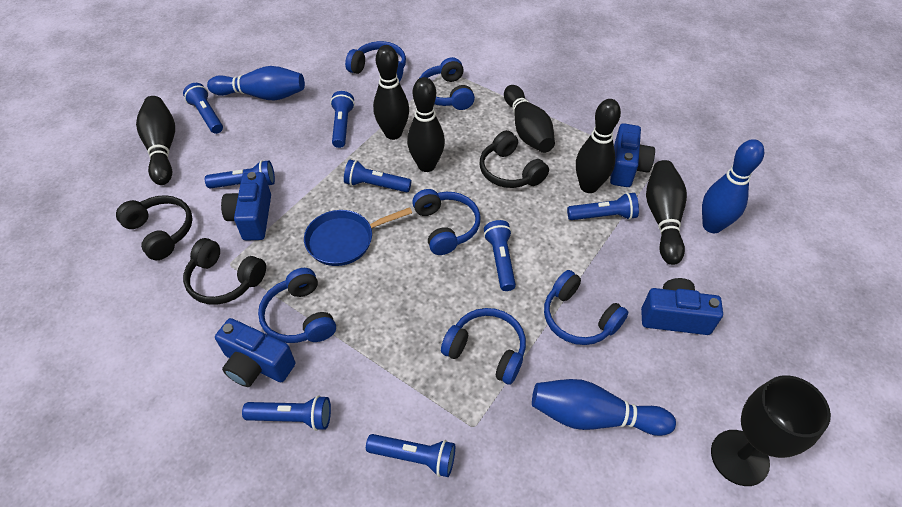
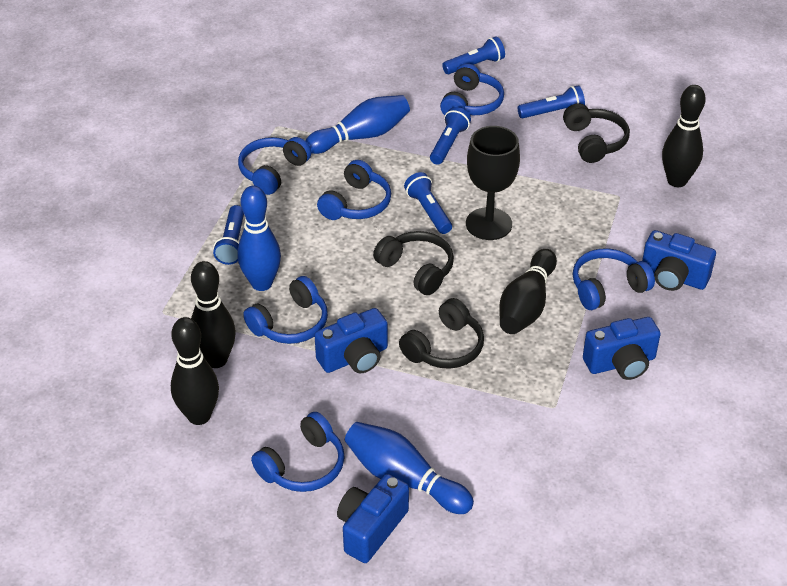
black bowling pin: 6 -> 4
blue flashlight: 8 -> 5
blue pan: 1 -> 0

